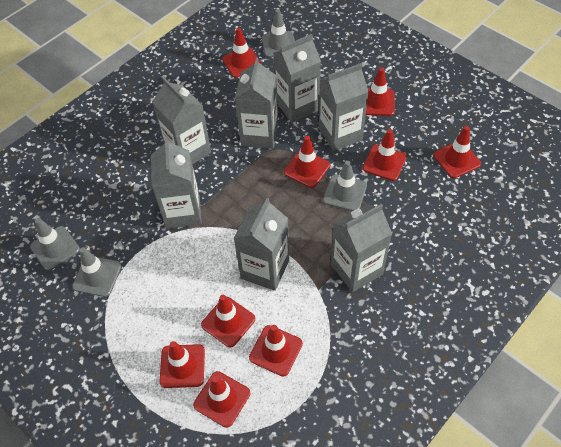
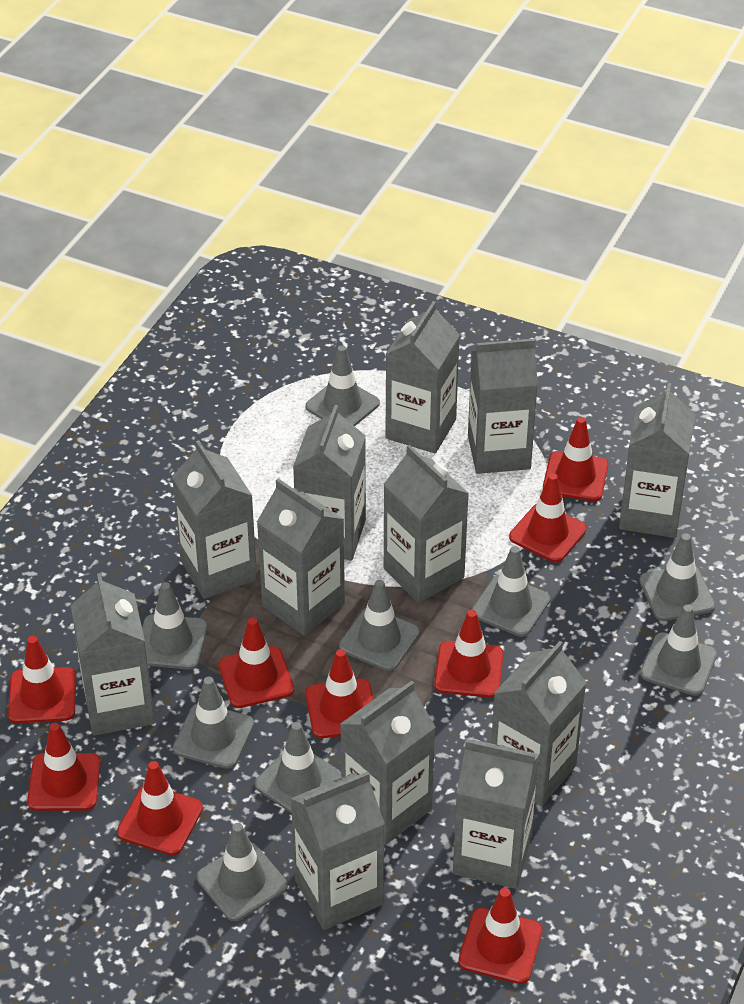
grey carton: 7 -> 12
grey traffic cone: 4 -> 9

